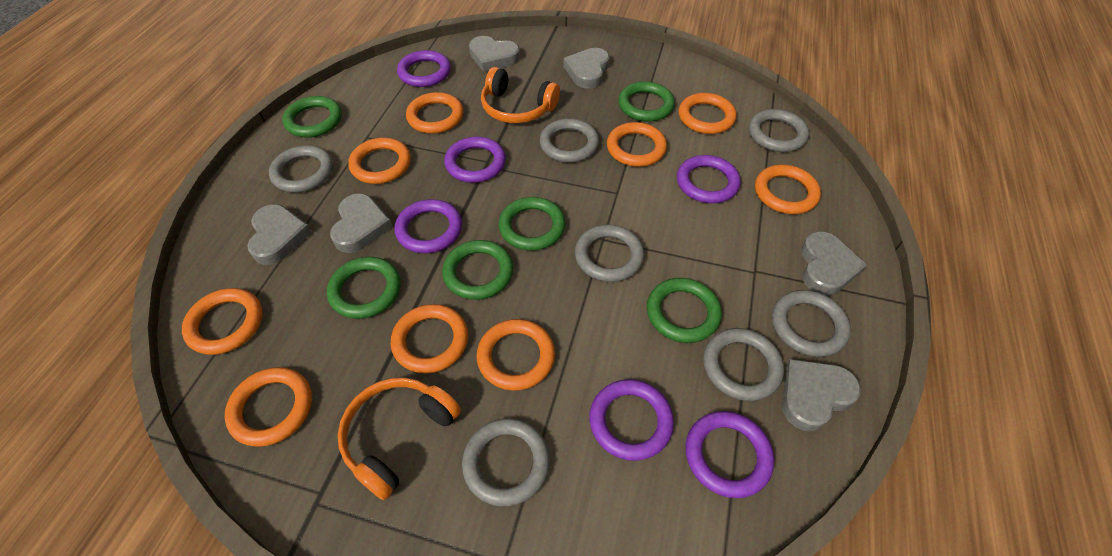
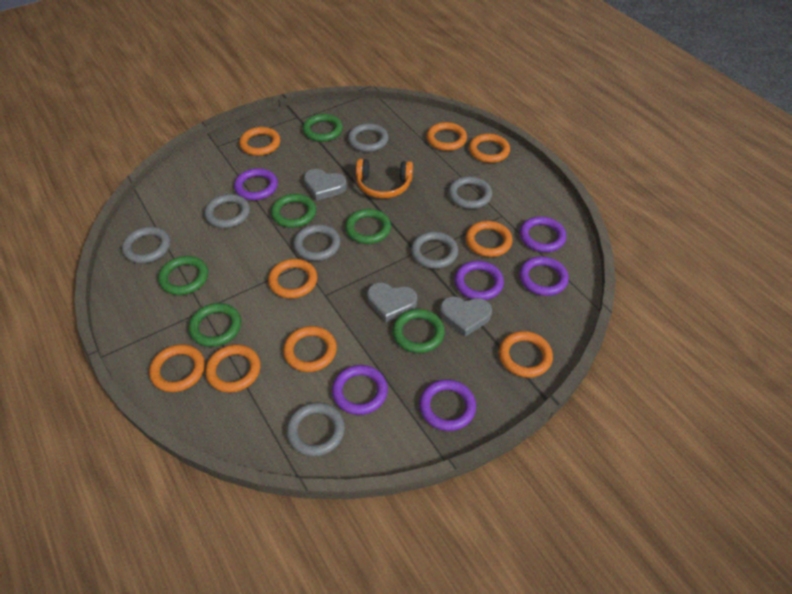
grey heart: 6 -> 3
orange headphones: 2 -> 1

